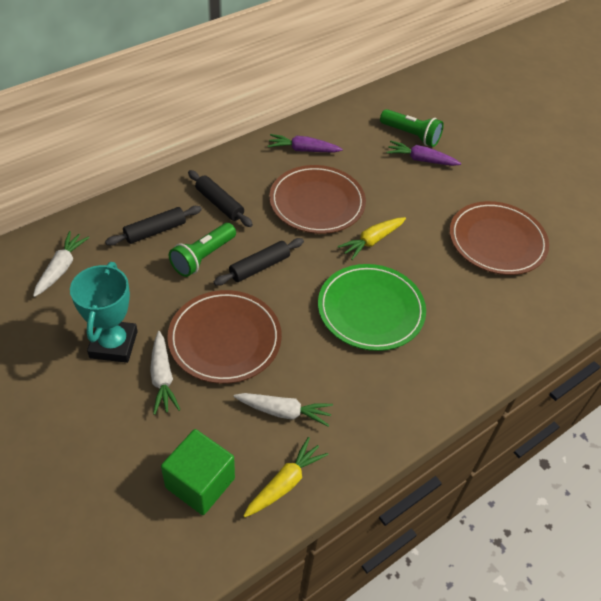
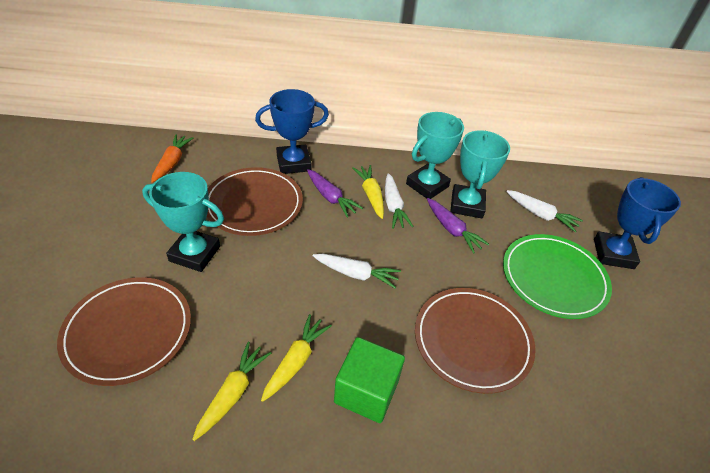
black rolling pin: 3 -> 0
blue trophy: 0 -> 2
green flashlight: 2 -> 0
orange carrot: 0 -> 1
turquoise trophy: 1 -> 3
yellow carrot: 2 -> 3

